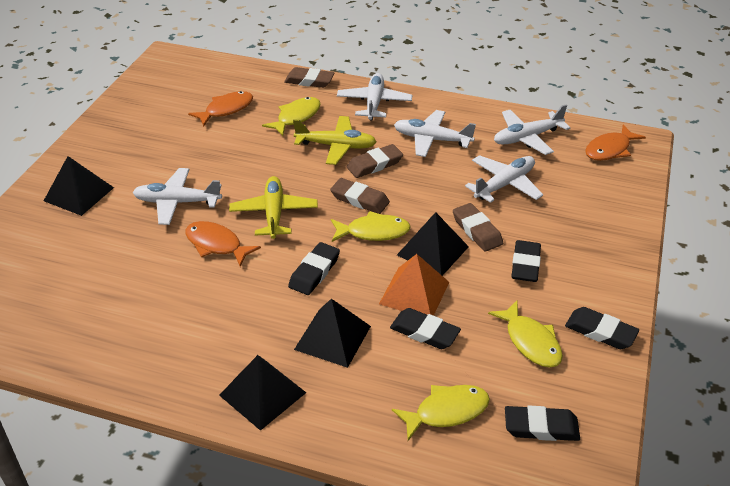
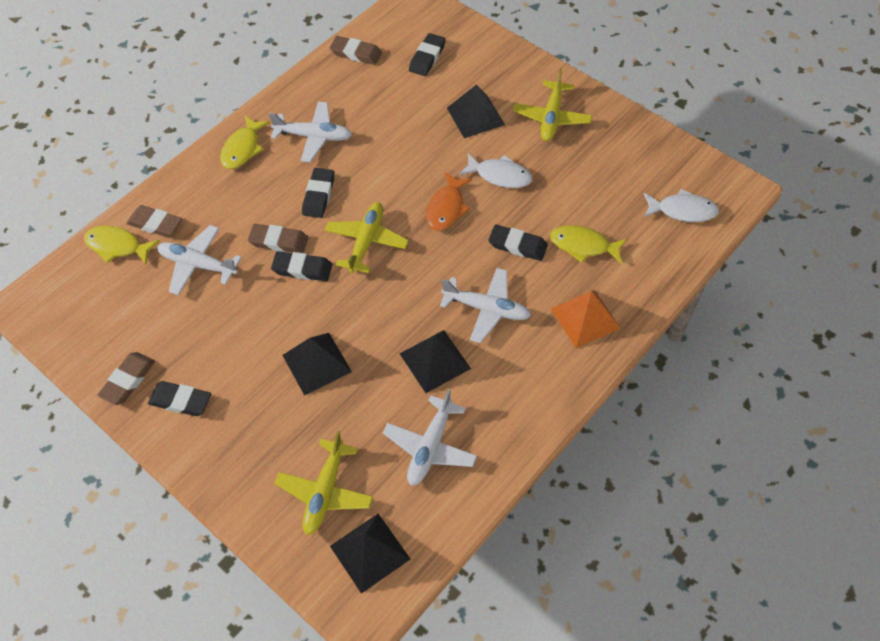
orange fish: 3 -> 1
white fish: 0 -> 2
white plane: 5 -> 4
yellow fish: 4 -> 3
yellow plane: 2 -> 3

